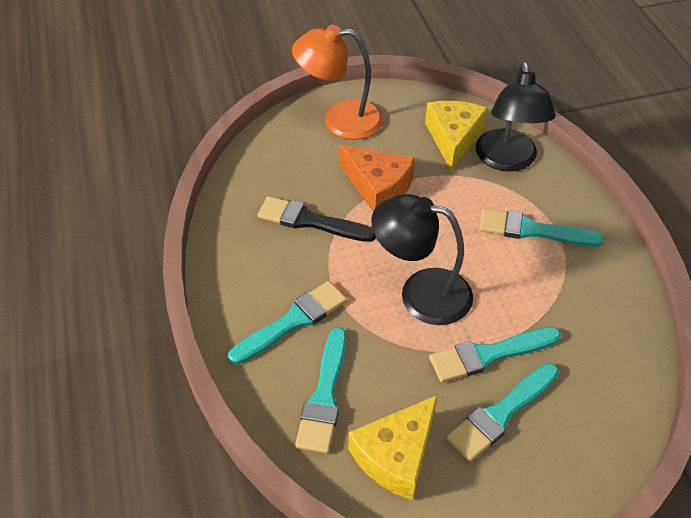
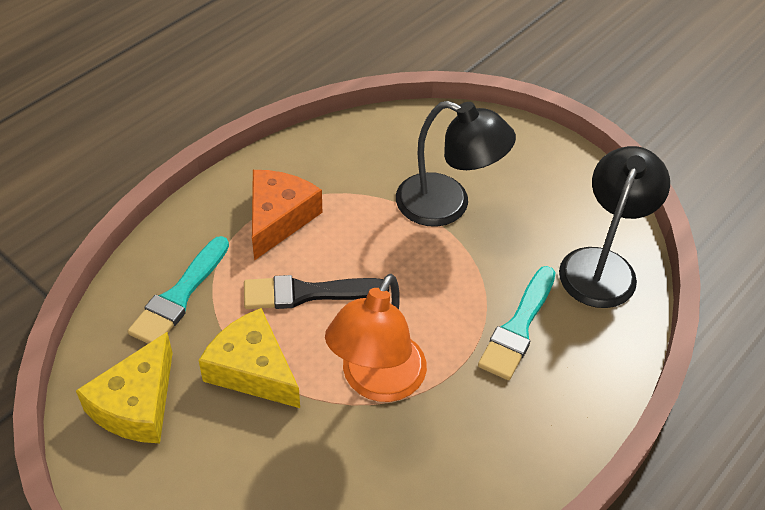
turquoise brush: 5 -> 2

